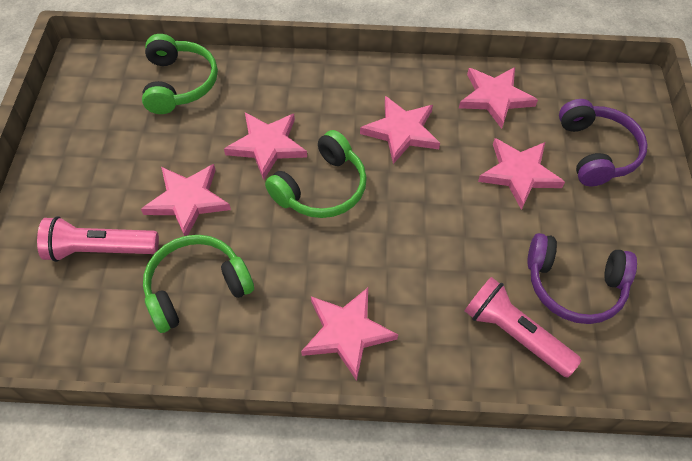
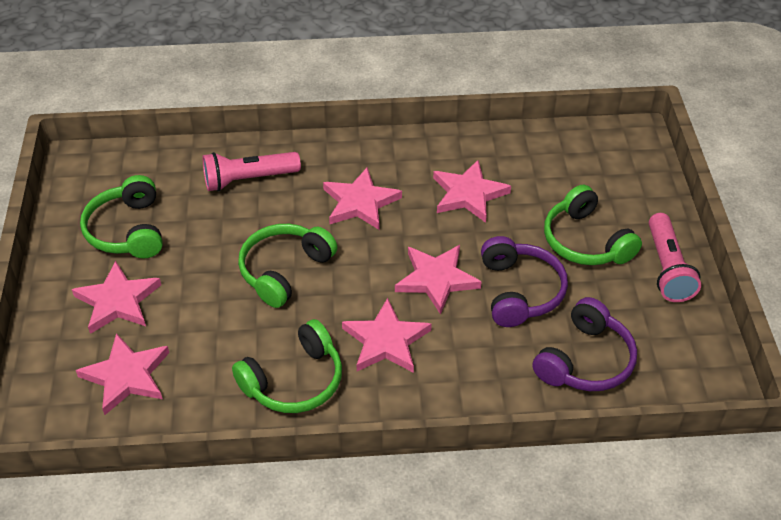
green headphones: 3 -> 4

